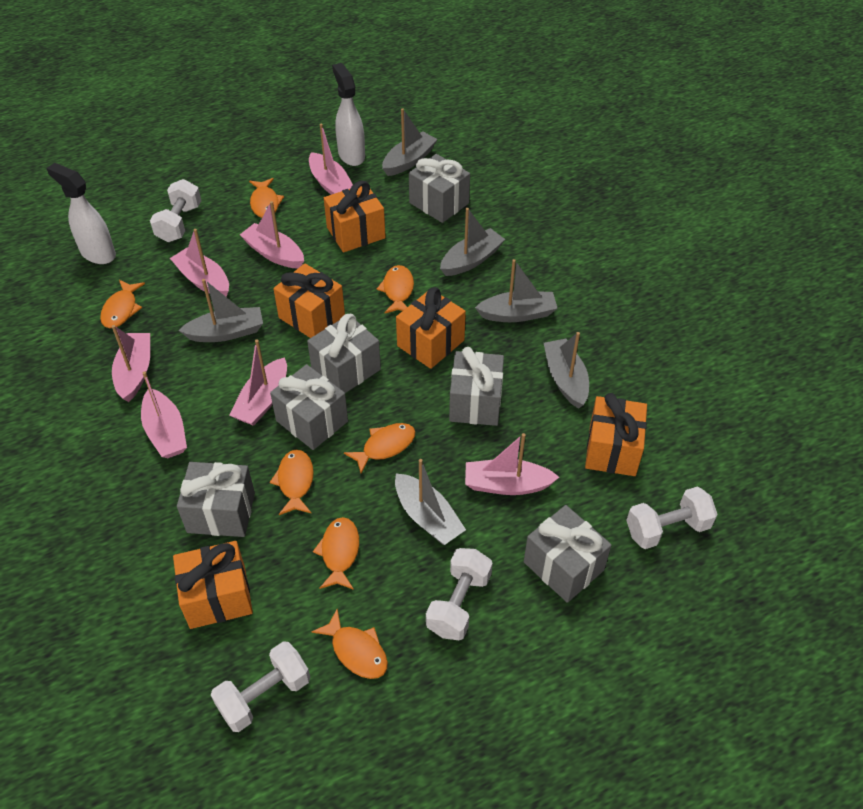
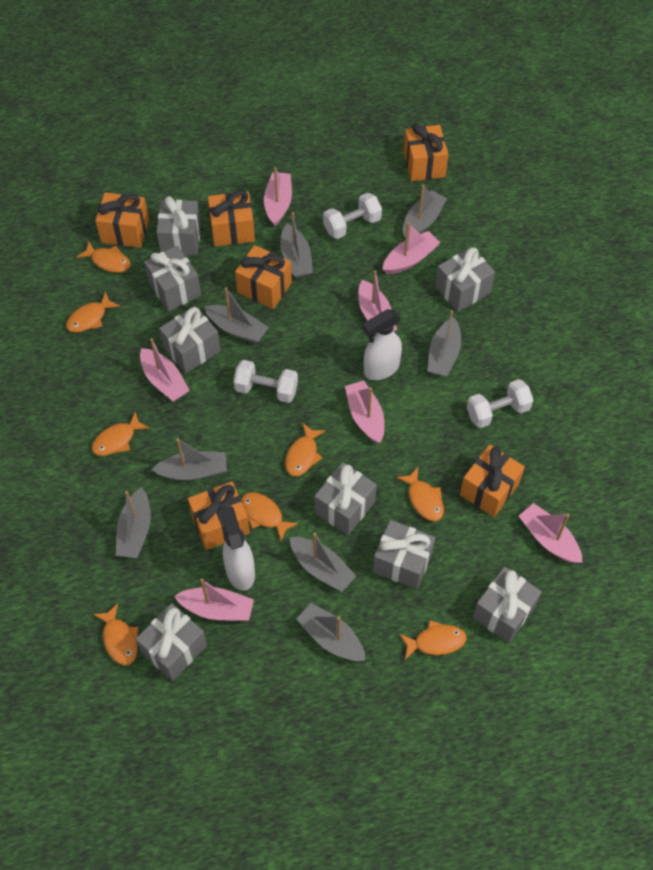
grey boat: 6 -> 8
grey gift: 6 -> 8
orange fish: 7 -> 8
orange gift: 5 -> 6
white dumbbell: 4 -> 3

